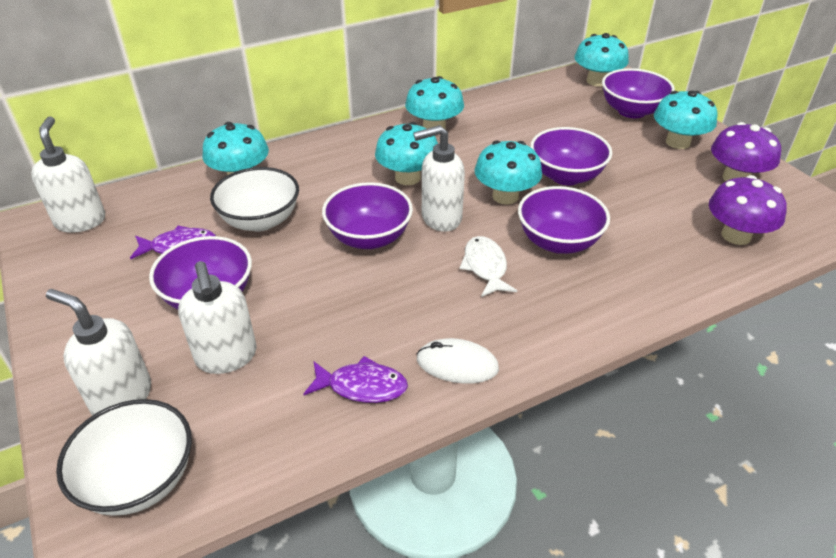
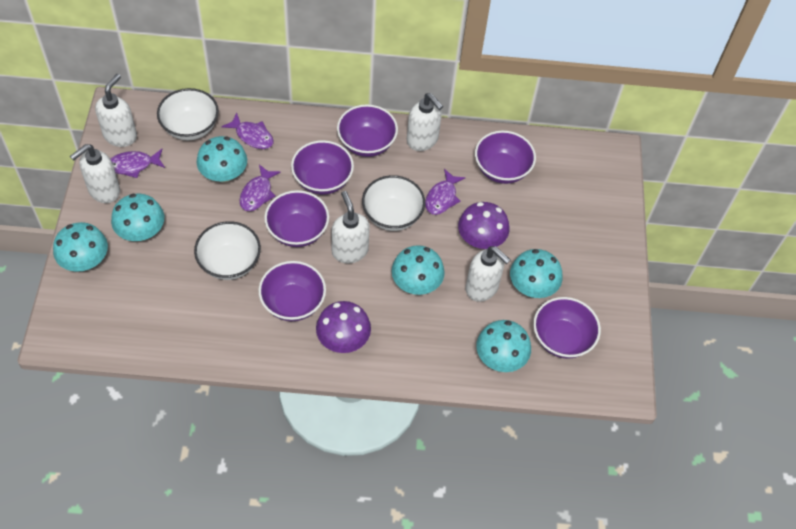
purple bowl: 5 -> 6
purple fish: 2 -> 4
white bowl: 2 -> 3
white fish: 1 -> 0
white mouse: 1 -> 0
white soap dispenser: 4 -> 5

